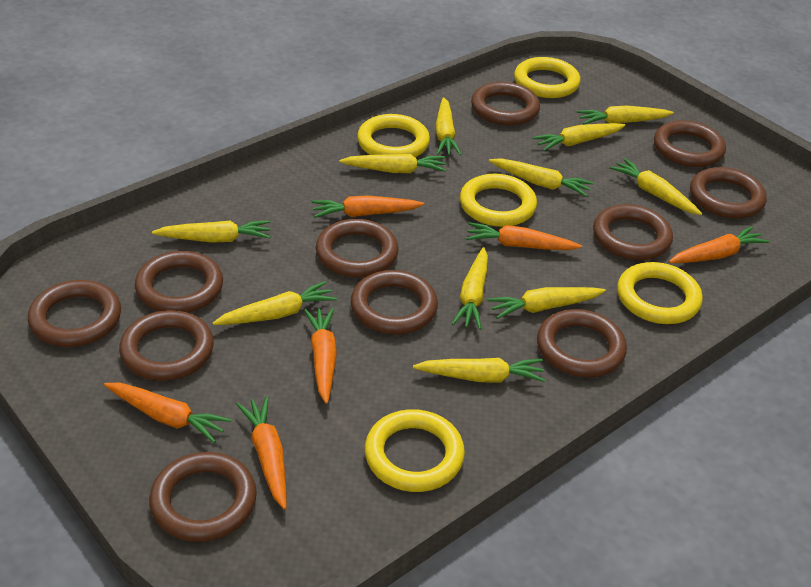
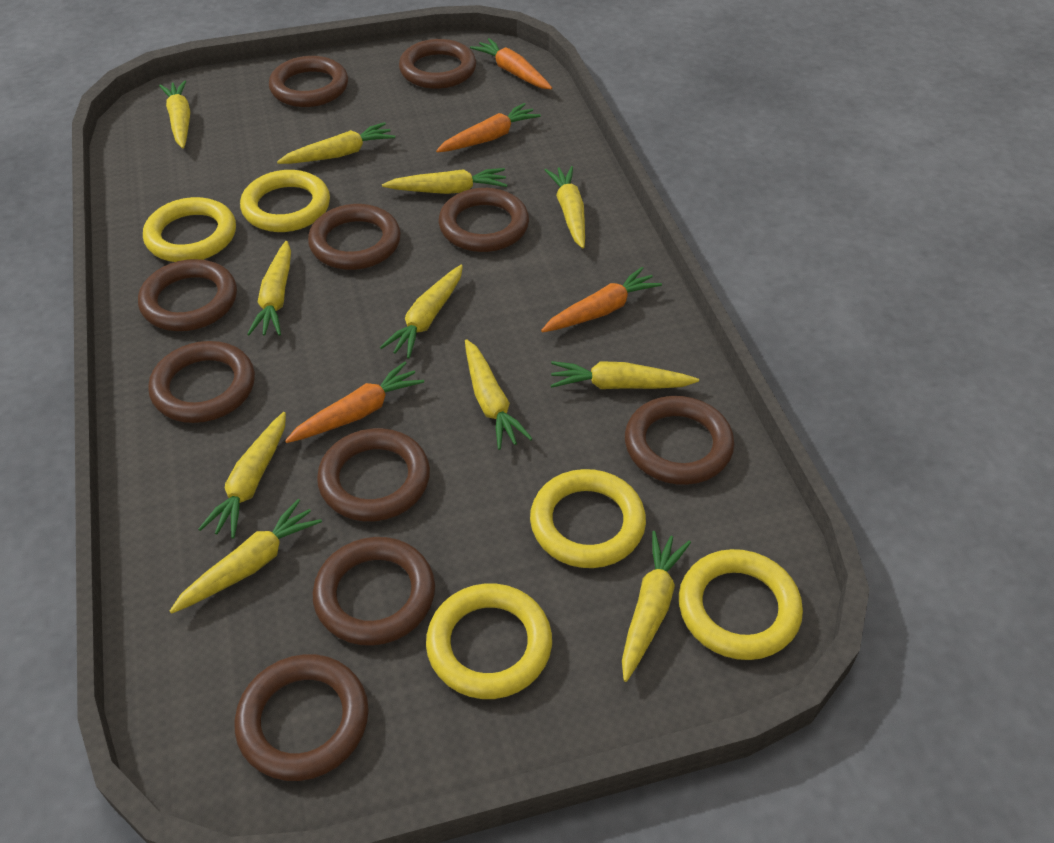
brown ring: 11 -> 10
orange carrot: 6 -> 4

